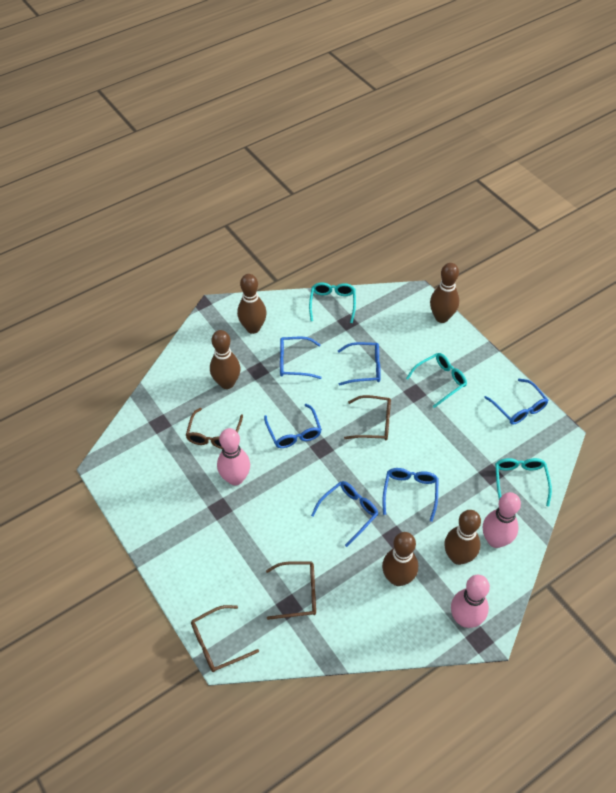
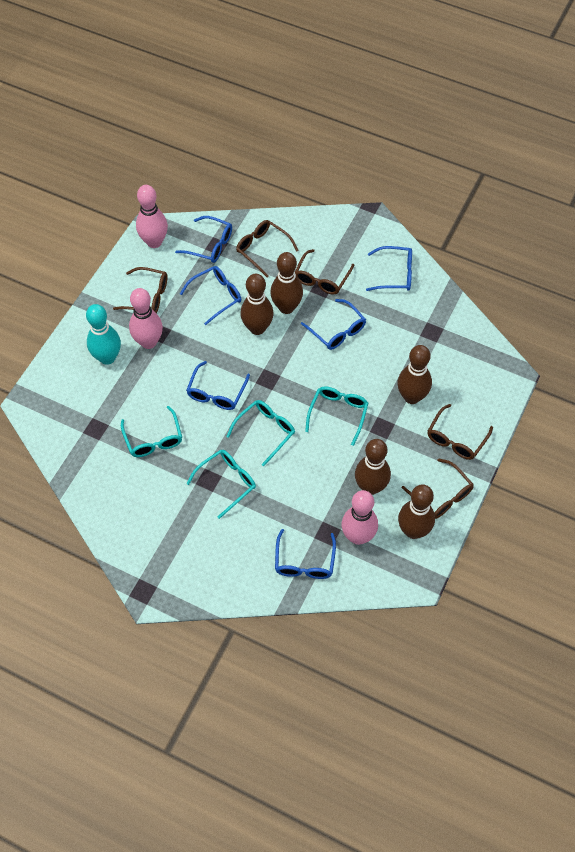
brown glasses: 4 -> 5
turquoise bowling pin: 0 -> 1
turquoise glasses: 3 -> 4

